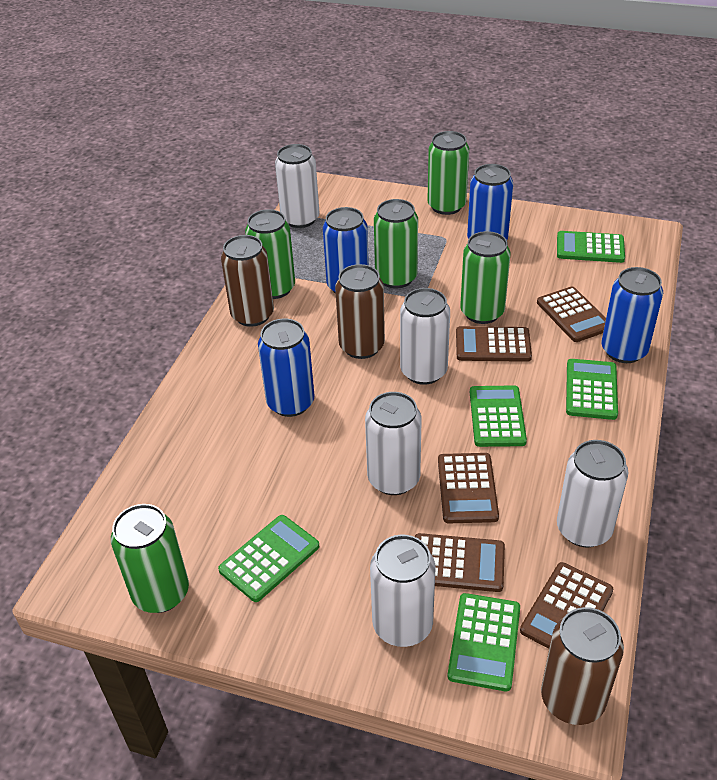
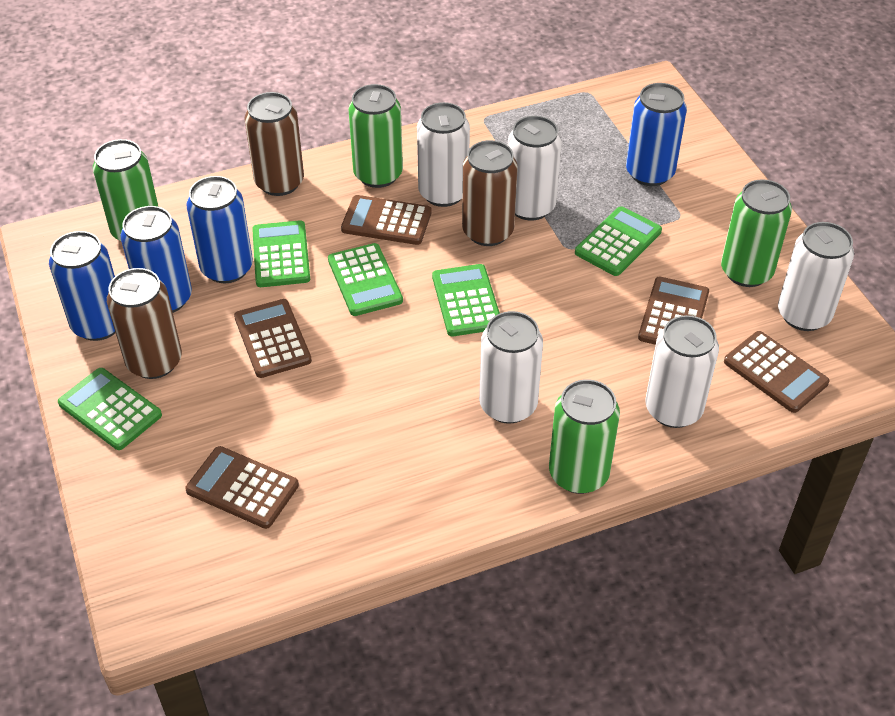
green can: 5 -> 4

